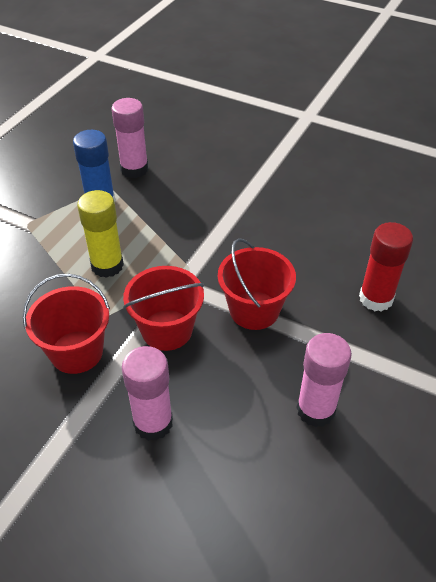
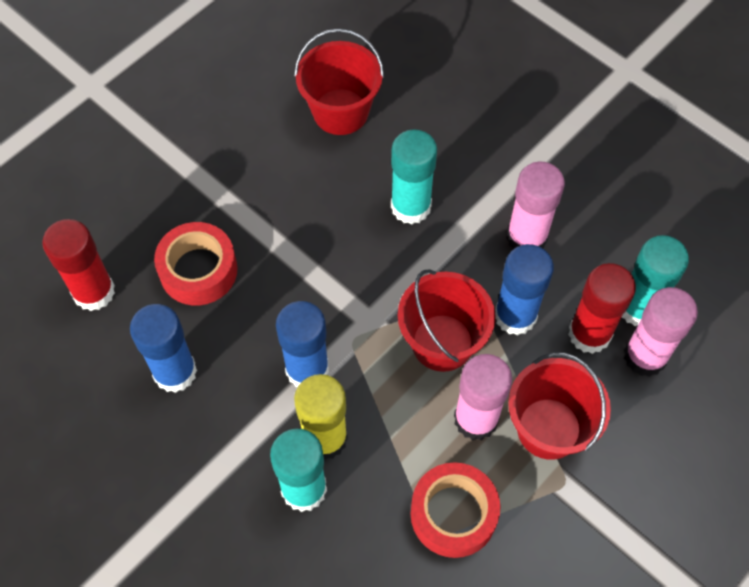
blue glue stick: 1 -> 3
red glue stick: 1 -> 2
red tape: 0 -> 2
turquoise glue stick: 0 -> 3

